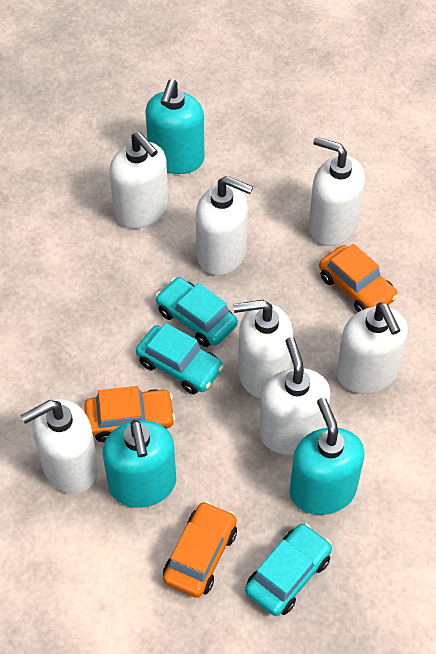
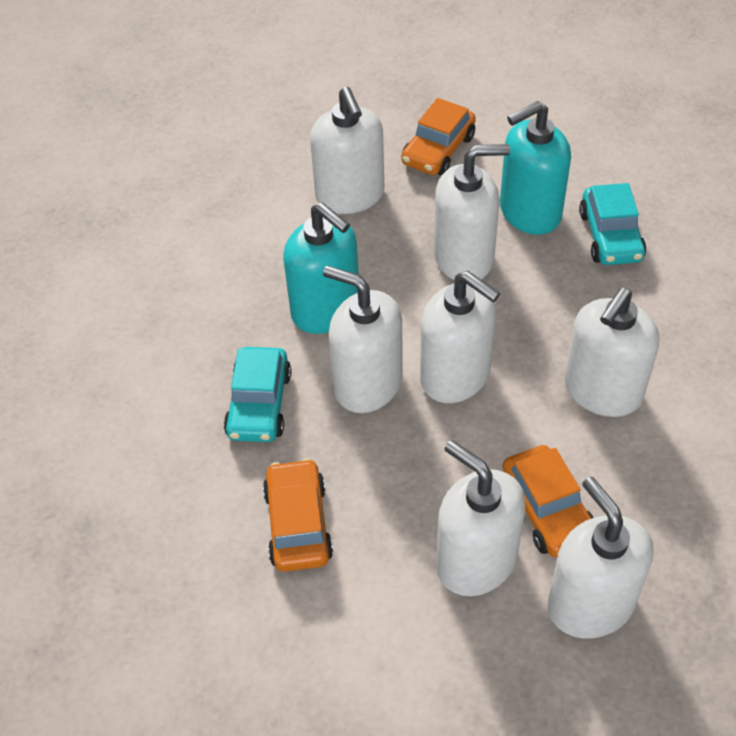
turquoise car: 3 -> 2
turquoise soap dispenser: 3 -> 2

